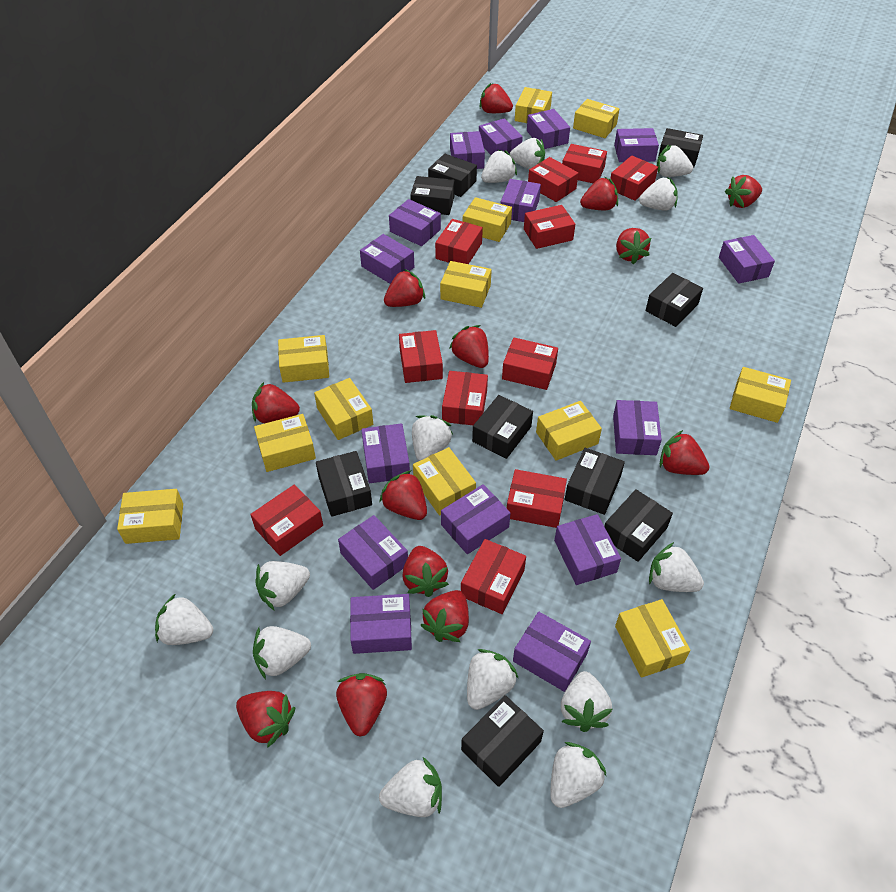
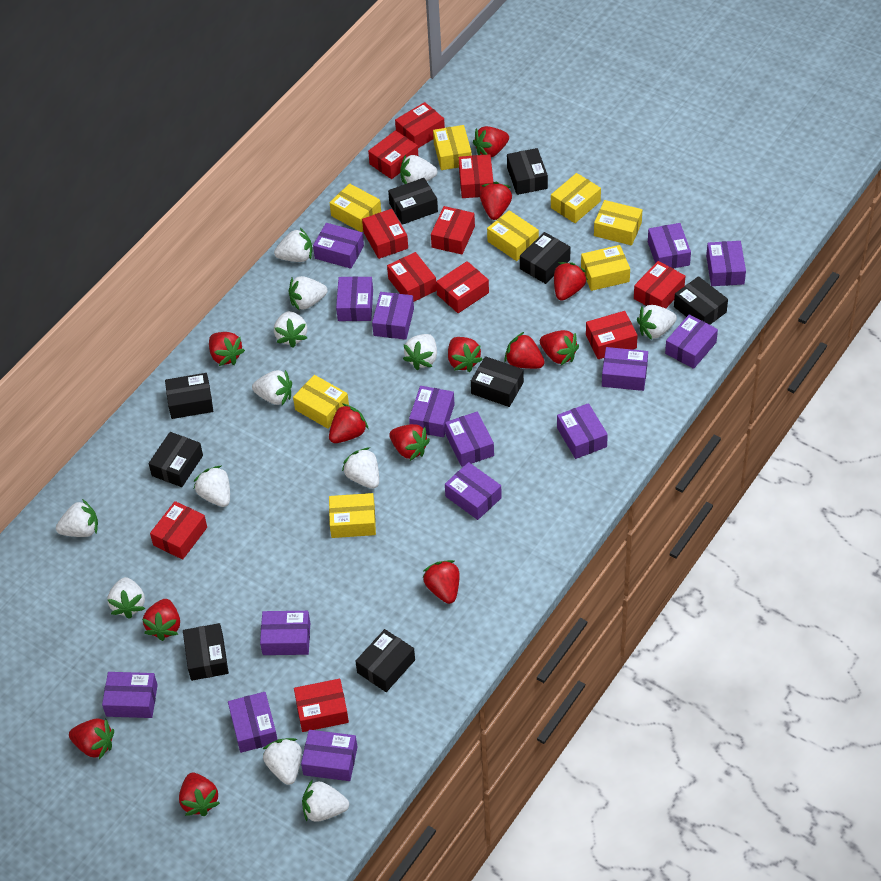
yellow box: 12 -> 8

